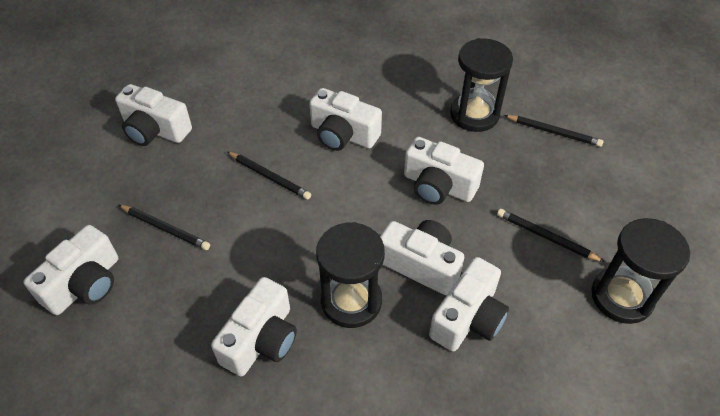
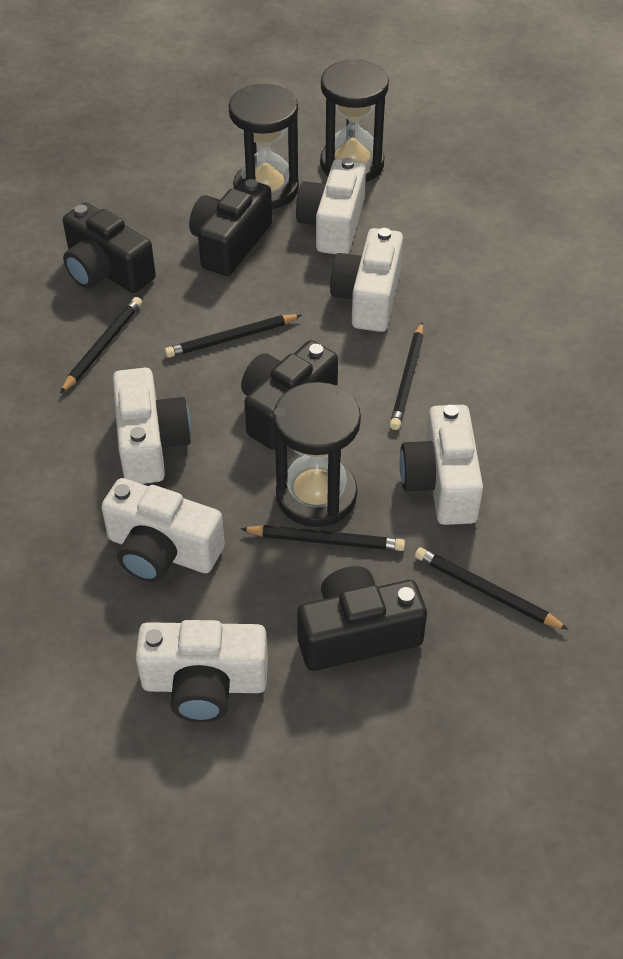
black camera: 0 -> 4
black pencil: 4 -> 5
white camera: 7 -> 6

